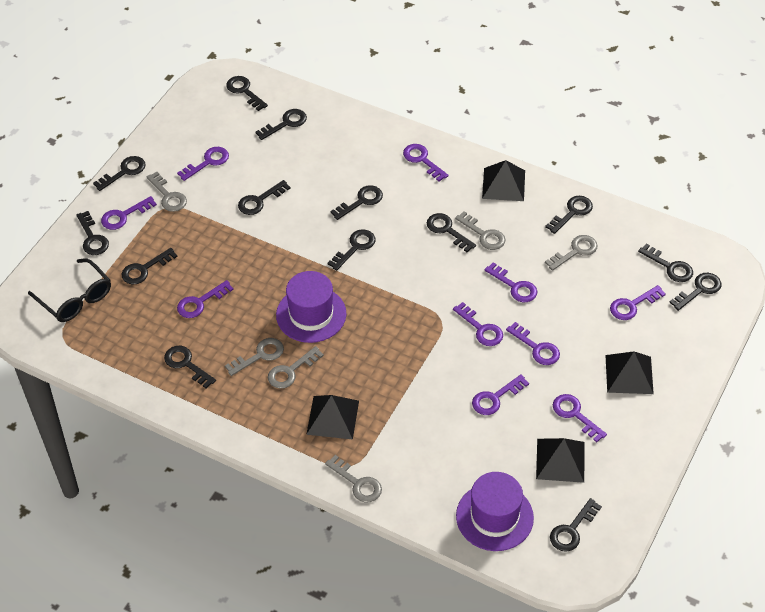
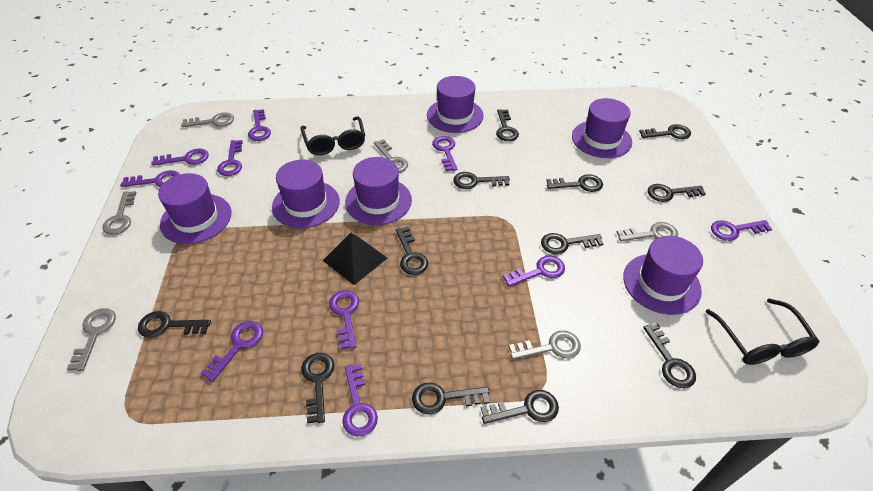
black glasses: 1 -> 2
black key: 14 -> 12
black pyramid: 4 -> 1
purple hat: 2 -> 6

